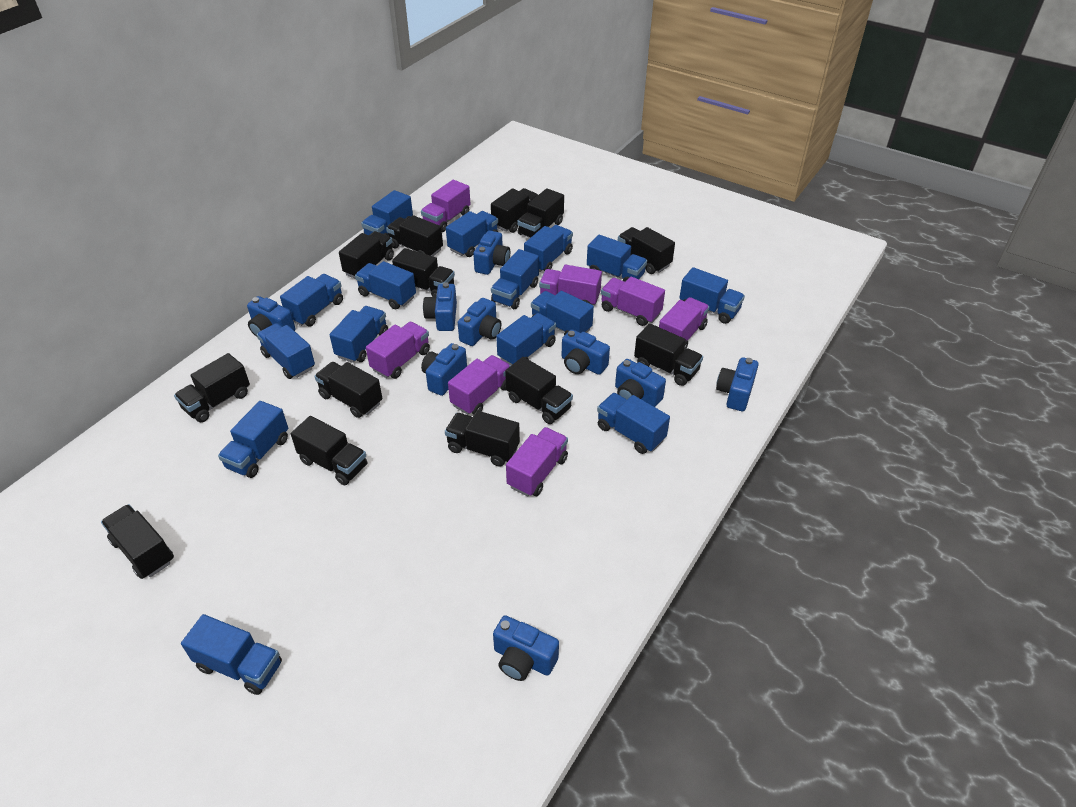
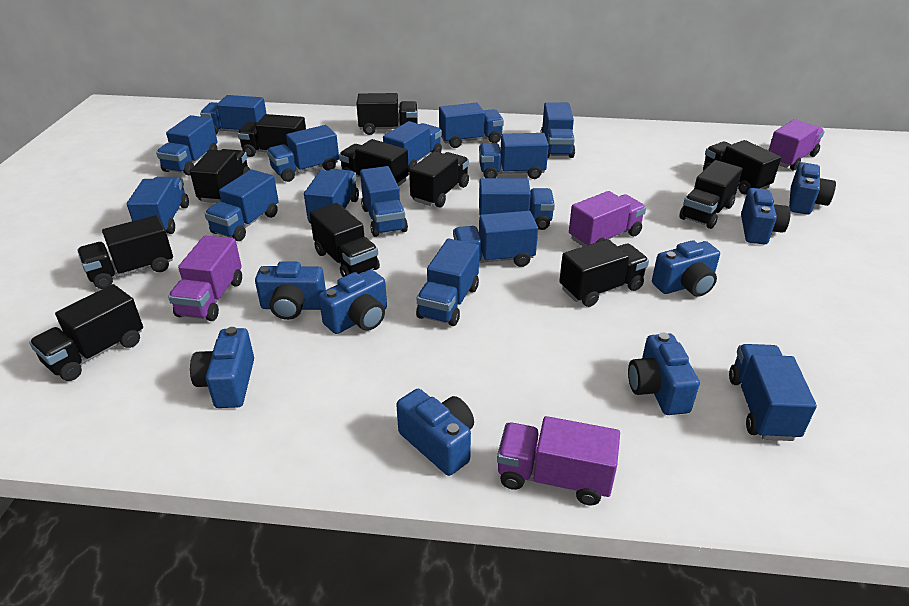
black truck: 13 -> 11
blue camera: 9 -> 8
purple truck: 7 -> 4

